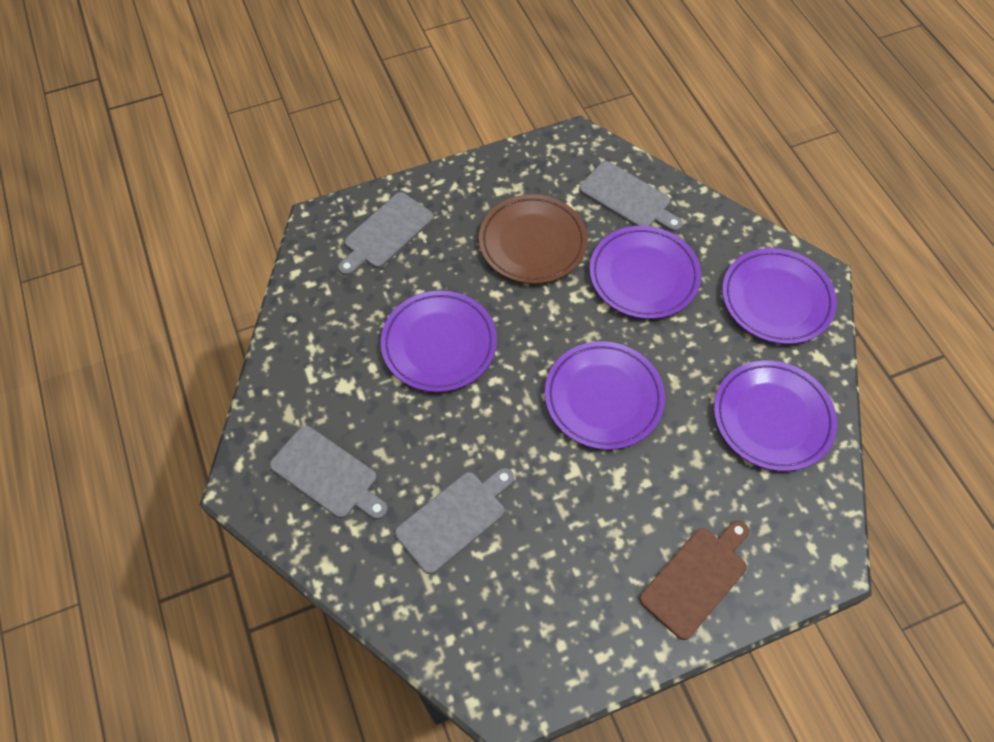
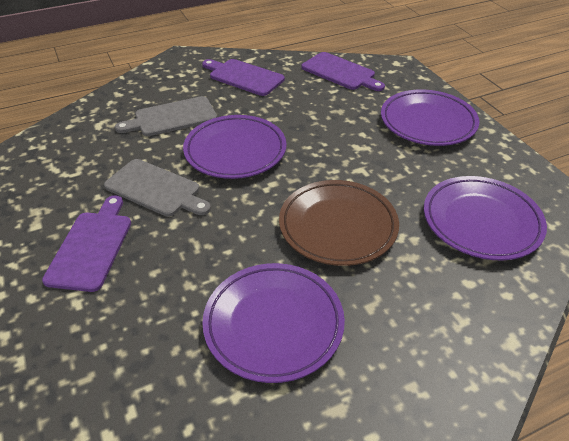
brown cutting board: 1 -> 0
grey cutting board: 4 -> 2
purple cutting board: 0 -> 3
purple plate: 5 -> 4

